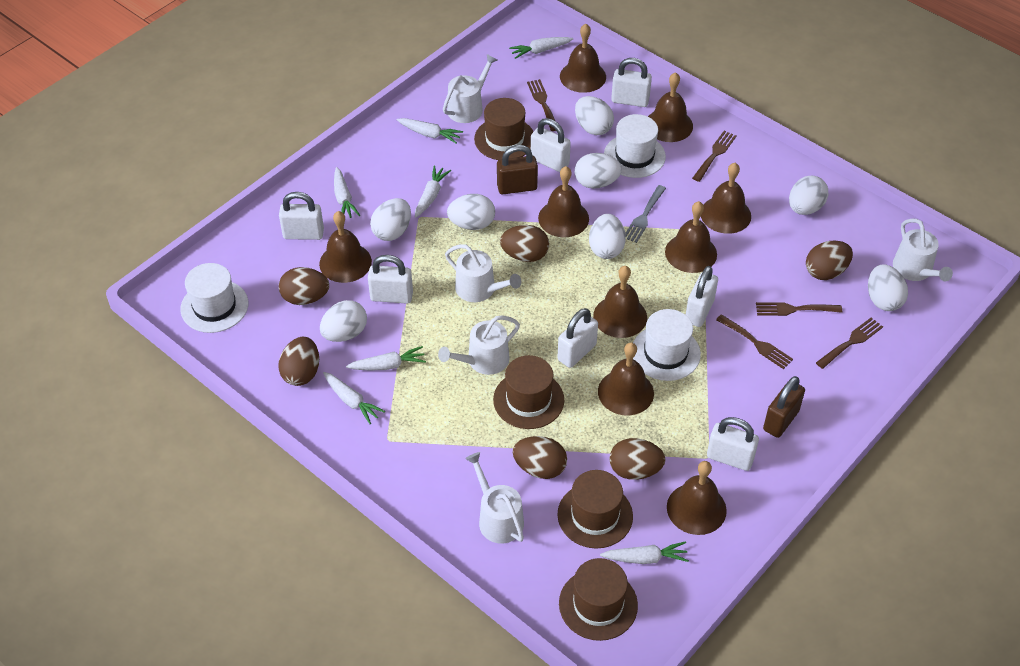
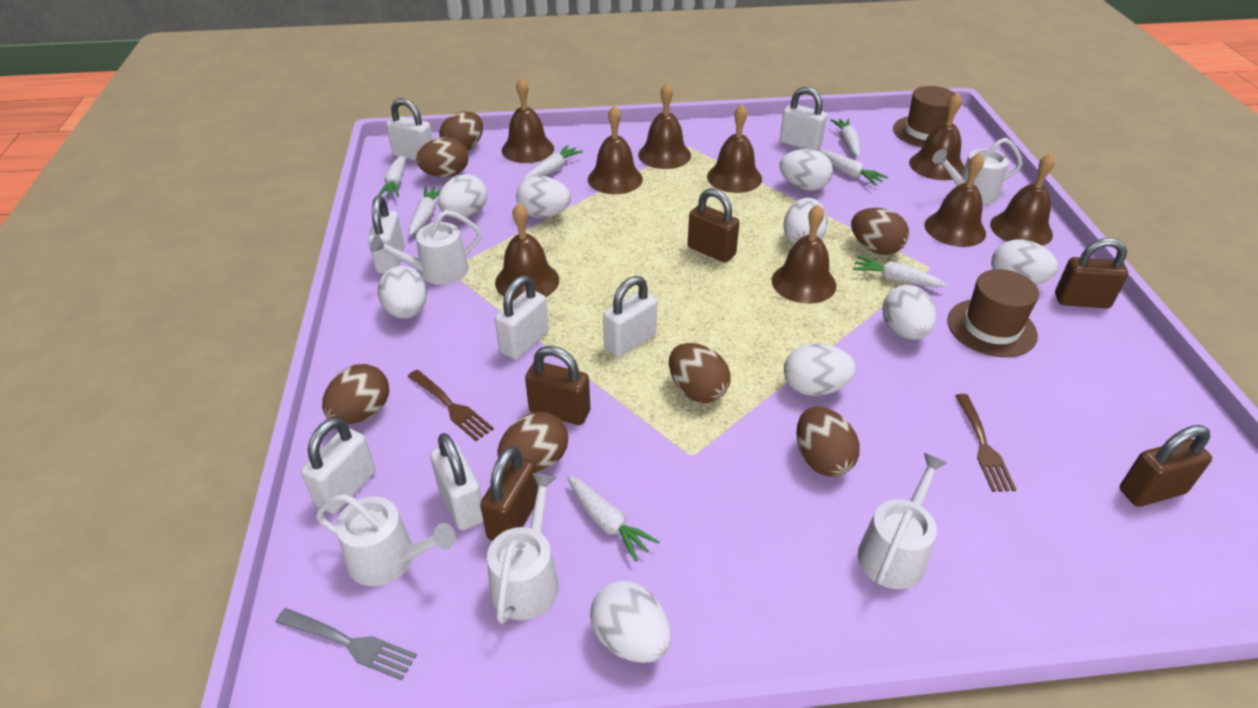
brown egg: 6 -> 7
brown fork: 5 -> 2
brown hat: 4 -> 2
brown padlock: 2 -> 5
white egg: 8 -> 9
white hat: 3 -> 0

